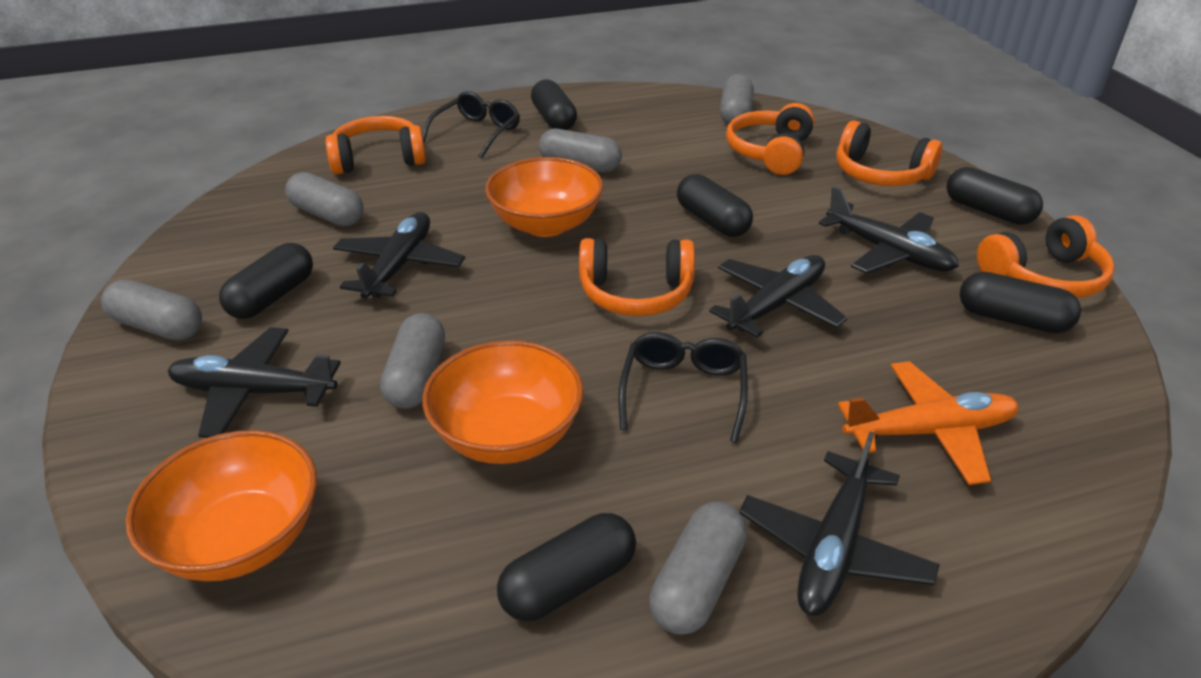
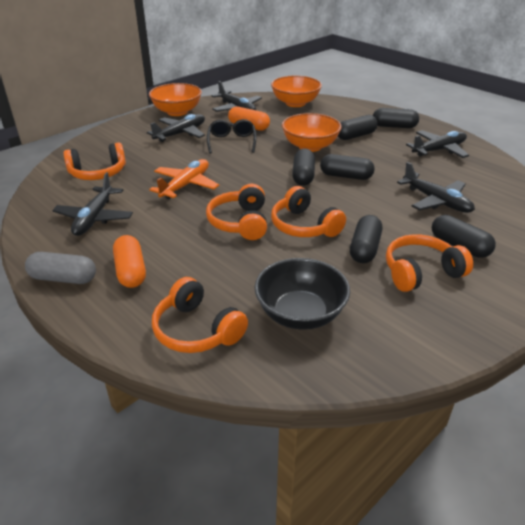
black bowl: 0 -> 1
black glasses: 2 -> 1
grey capsule: 6 -> 1
orange capsule: 0 -> 2

